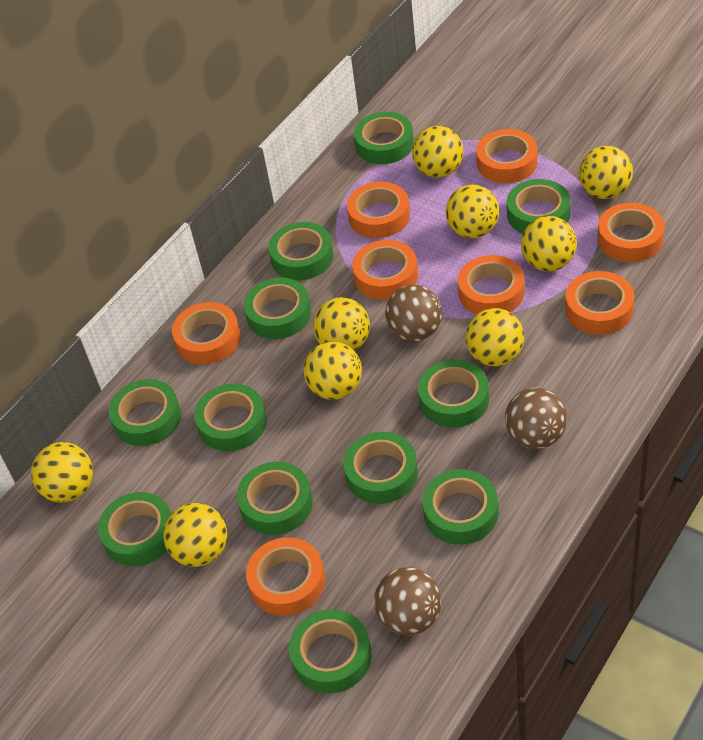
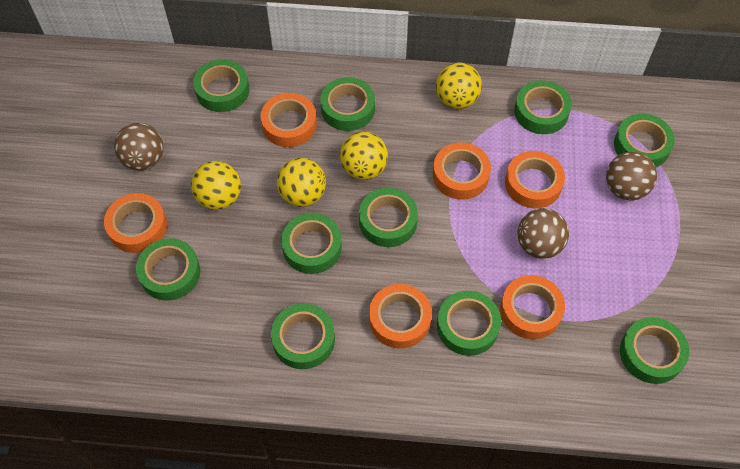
green tape: 12 -> 10
orange tape: 8 -> 6
yellow ball: 9 -> 4

